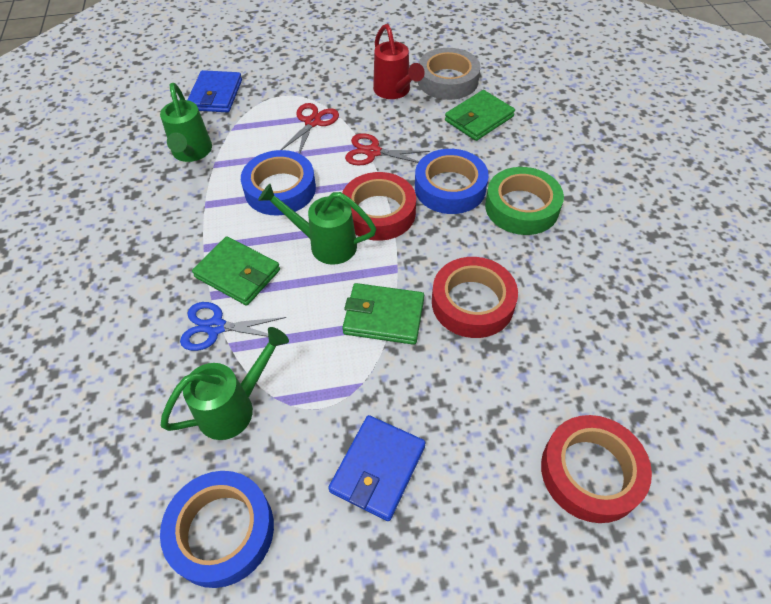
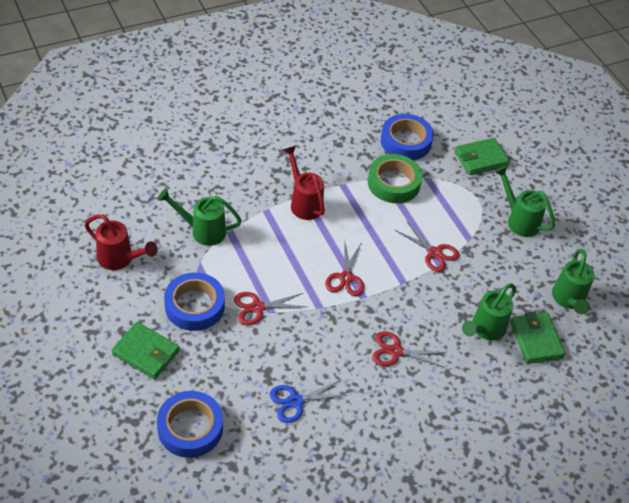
blue wallet: 2 -> 0
green watering can: 3 -> 4
grey tape: 1 -> 0
red scissors: 2 -> 4
red tape: 3 -> 0
red watering can: 1 -> 2

